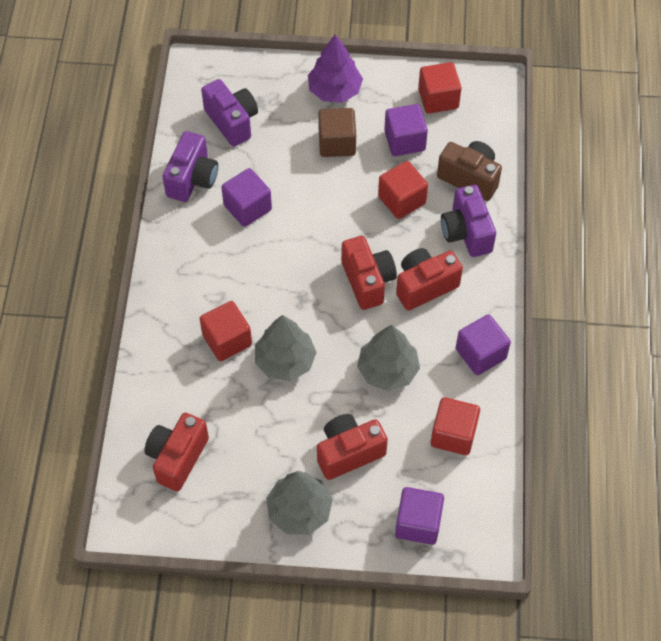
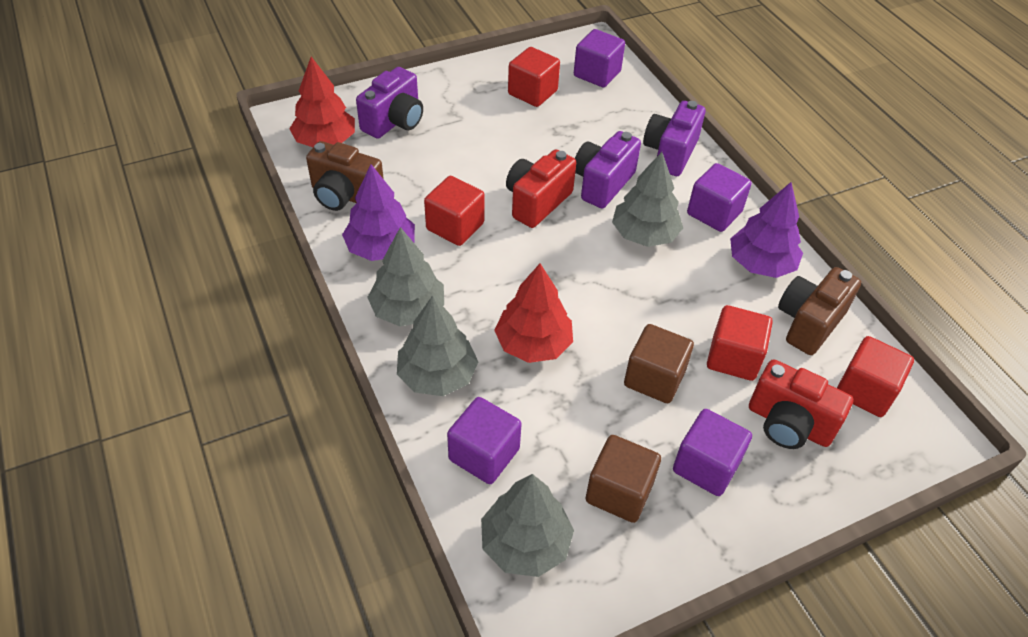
brown camera: 1 -> 2
brown cube: 1 -> 2
grey tree: 3 -> 4
purple tree: 1 -> 2
red camera: 4 -> 2
red tree: 0 -> 2

